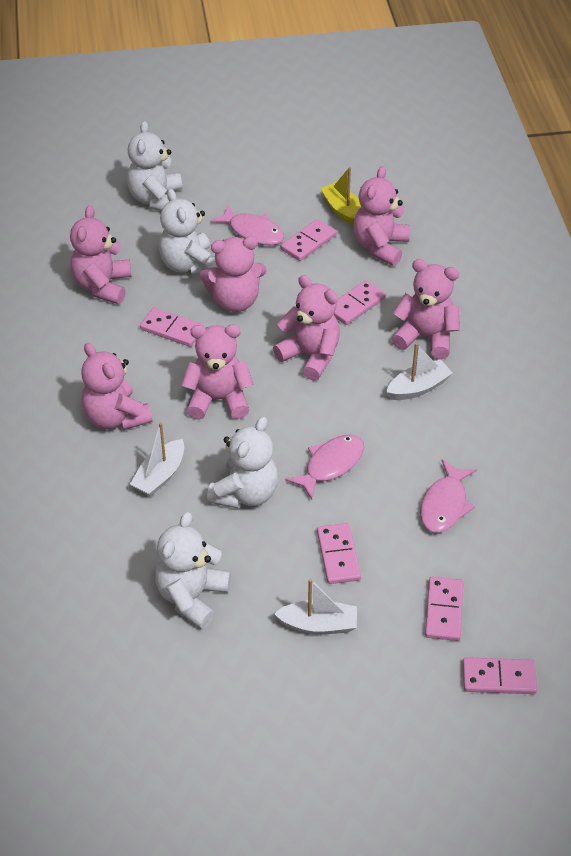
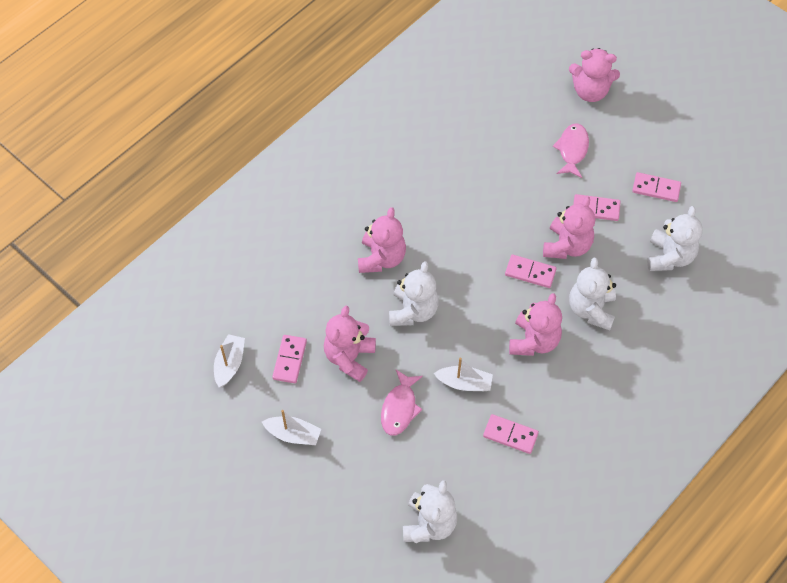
pink domino: 6 -> 5
pink fish: 3 -> 2
pink teddy bear: 7 -> 5
yellow boat: 1 -> 0

